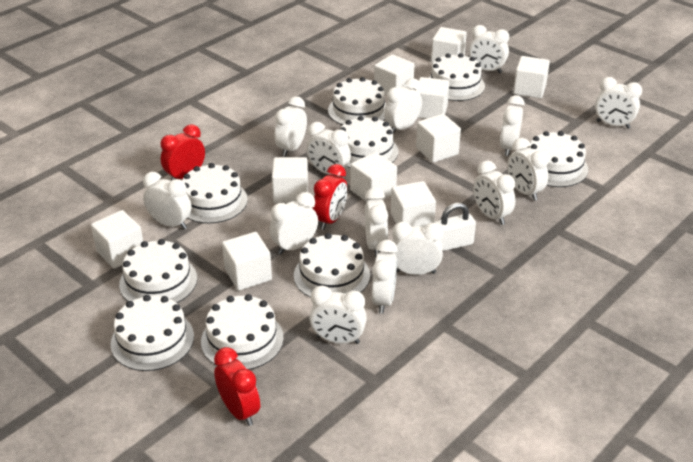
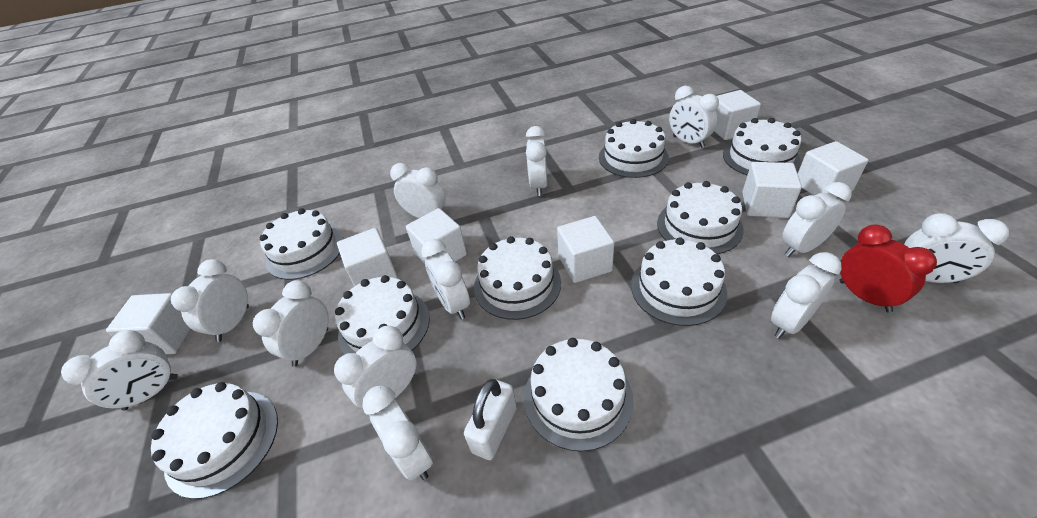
red clock: 3 -> 1
white clock: 14 -> 12
white cube: 10 -> 7

